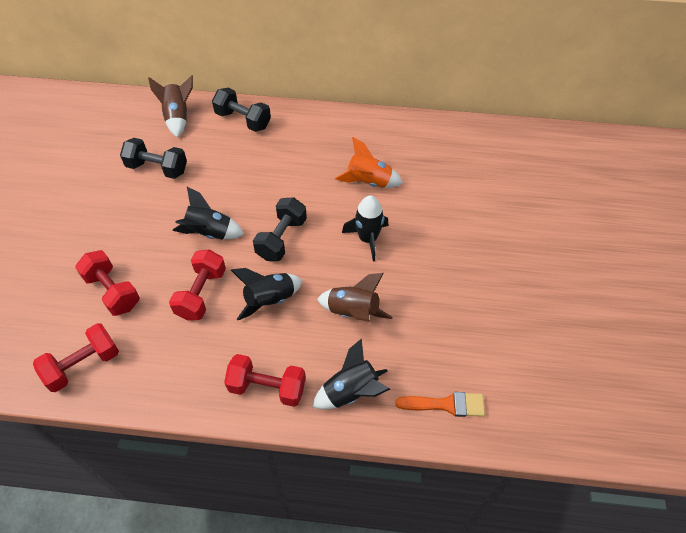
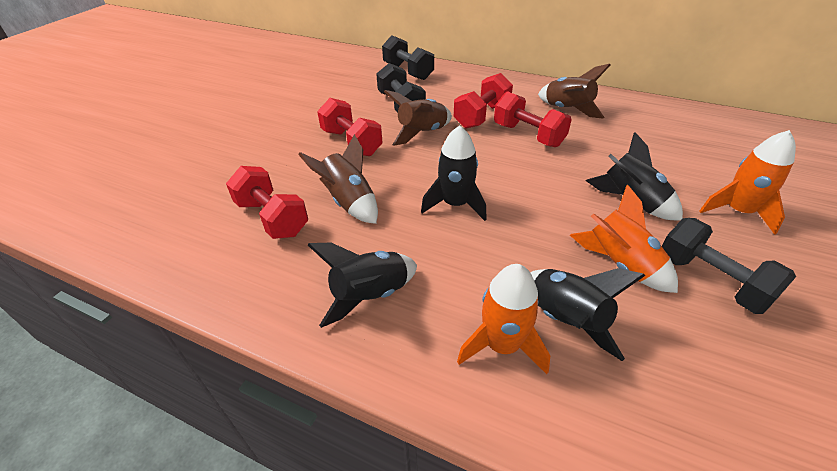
brown rocket: 2 -> 3
orange brush: 1 -> 0
orange rocket: 1 -> 3

